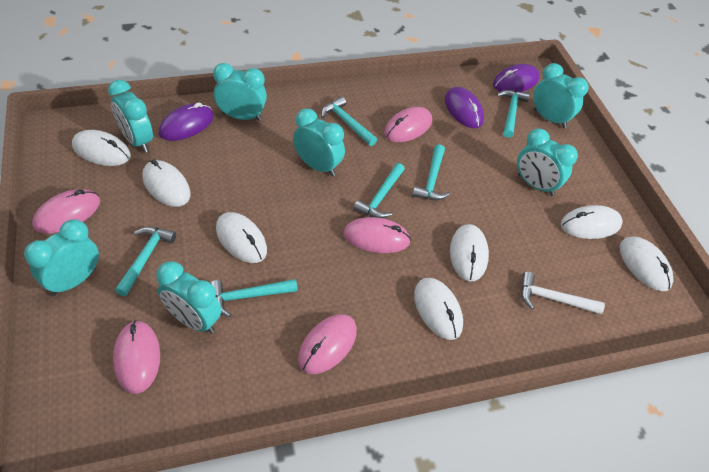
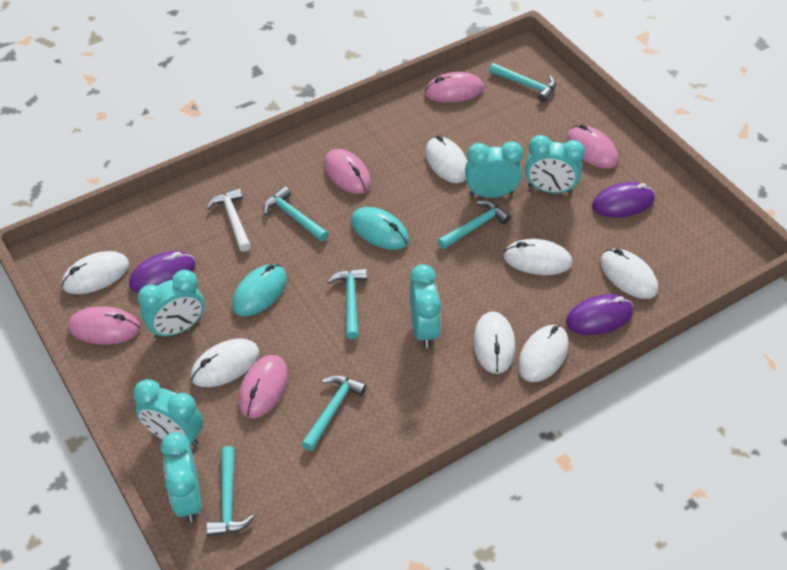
turquoise clock: 7 -> 6
turquoise mouse: 0 -> 2

